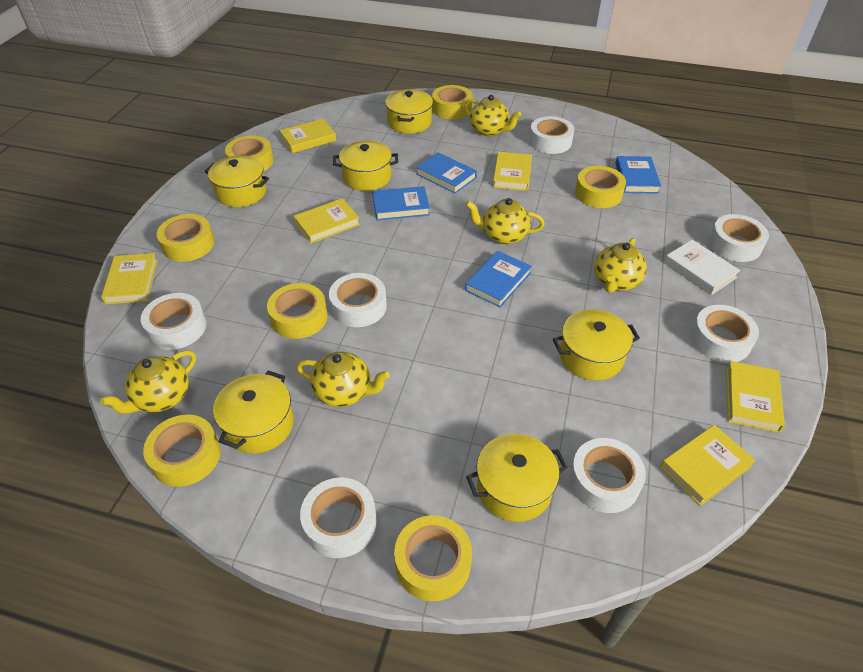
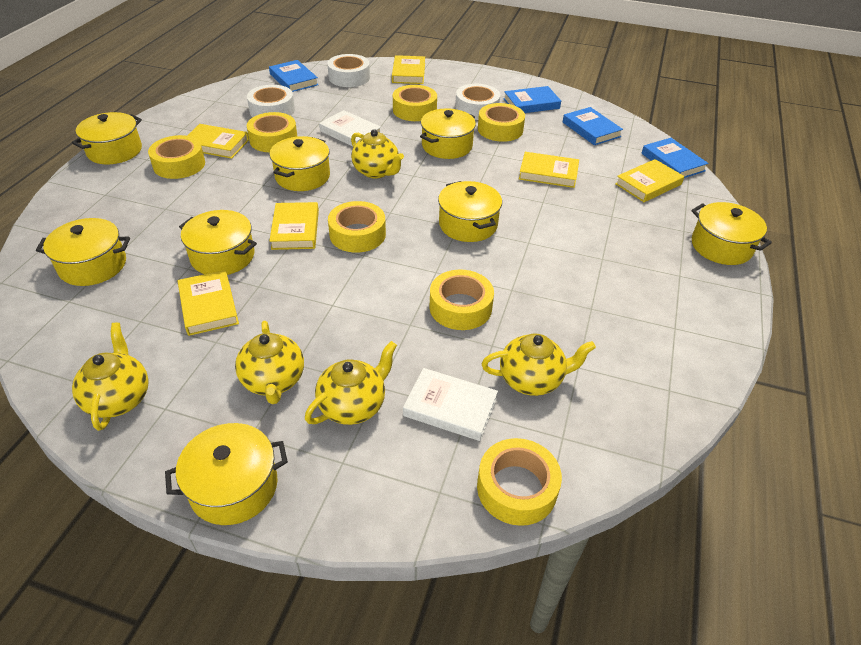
white book: 1 -> 2
white tape: 7 -> 3
yellow pot: 6 -> 8

